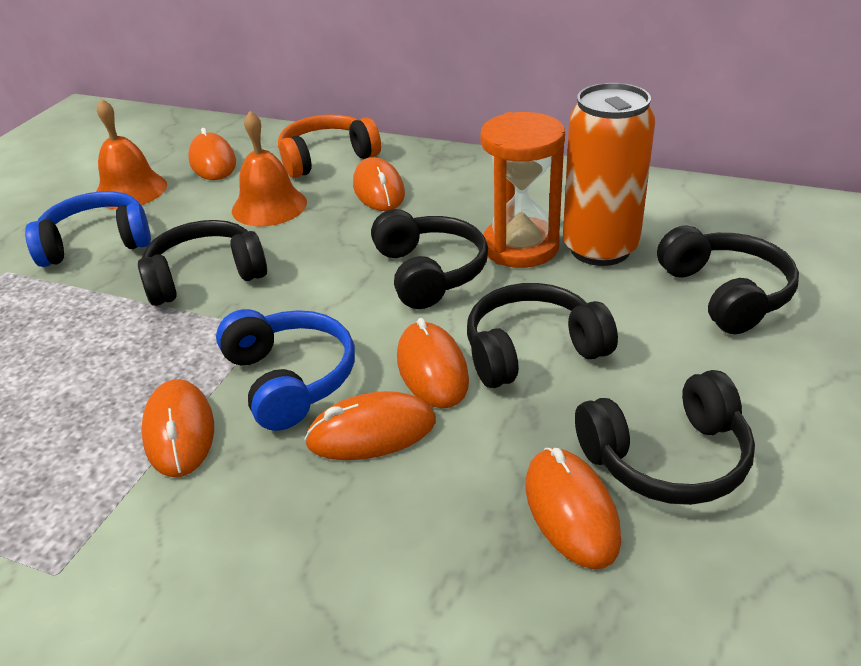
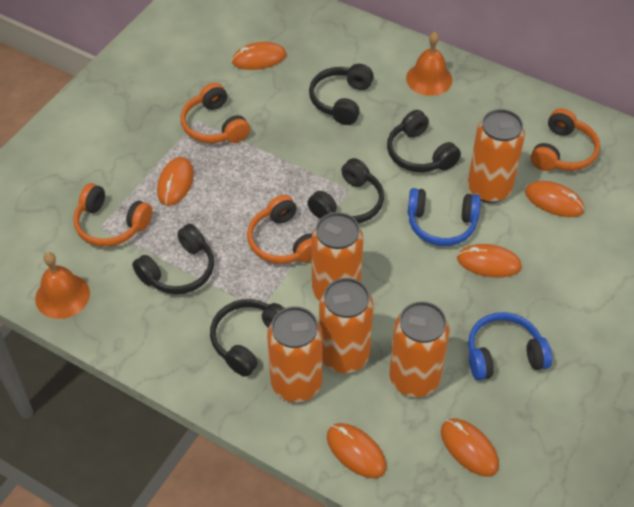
orange can: 1 -> 5
orange headphones: 1 -> 4
orange hourglass: 1 -> 0

